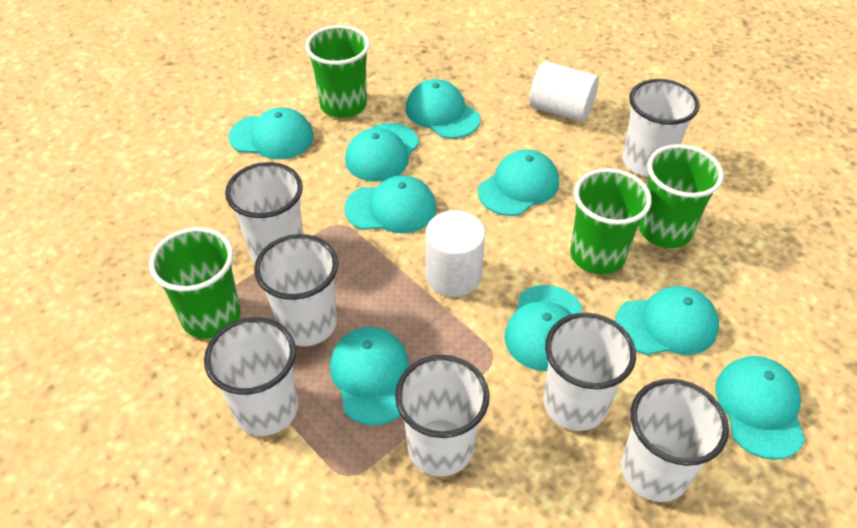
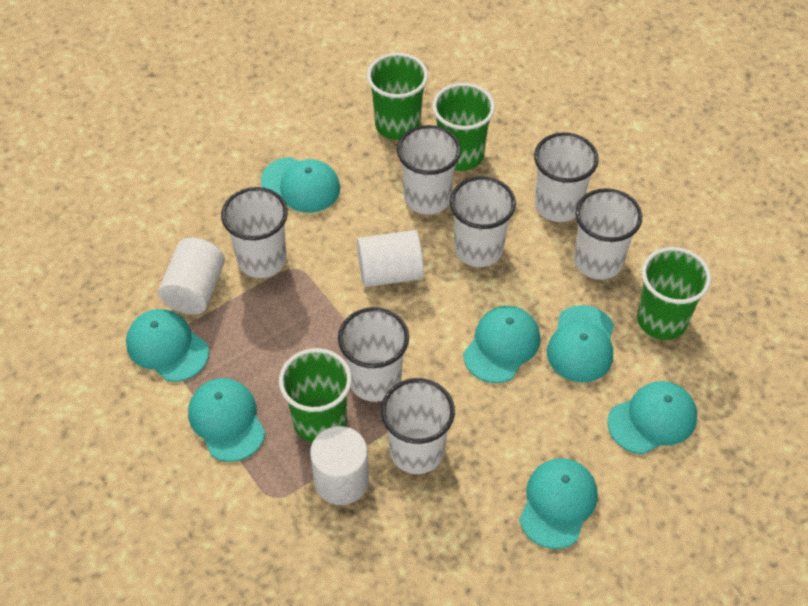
turquoise cap: 9 -> 7
white cylinder: 2 -> 3

